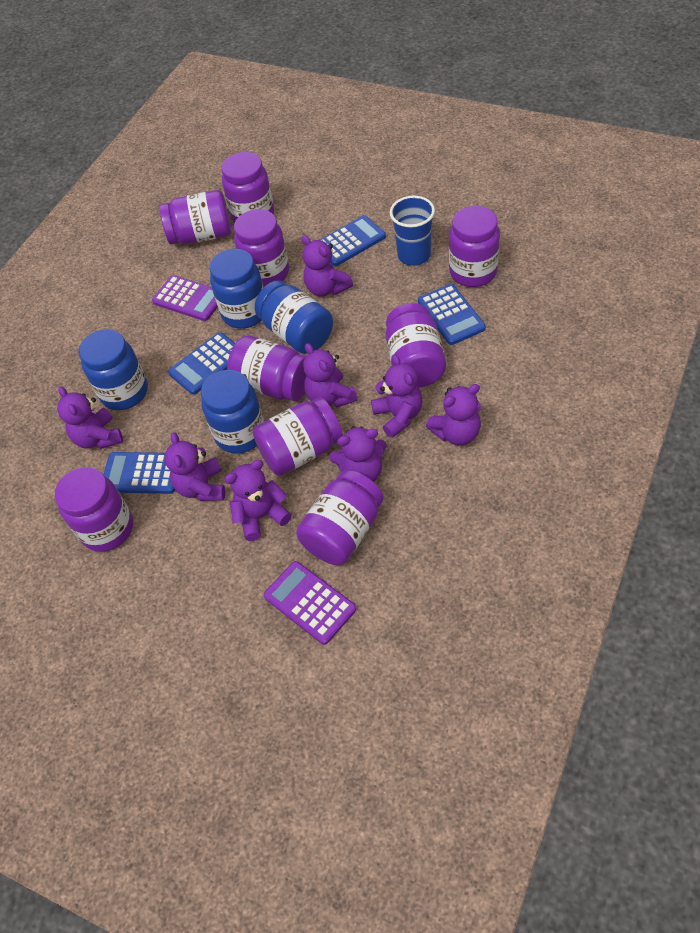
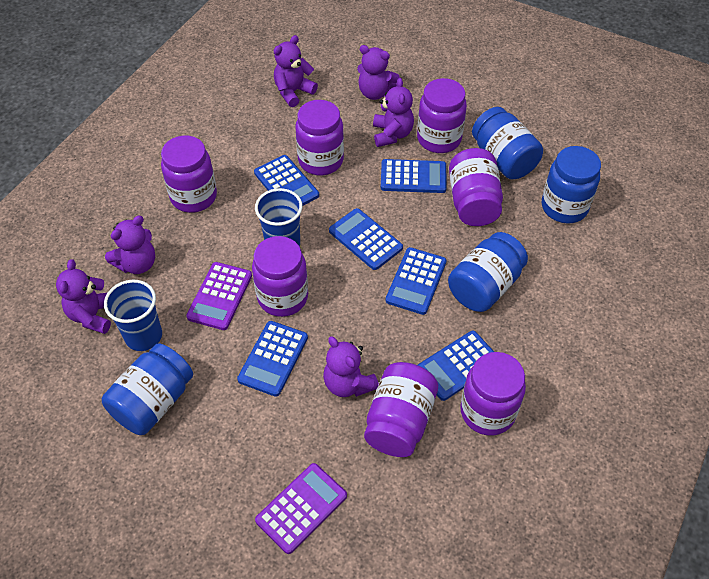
blue calculator: 4 -> 6
blue cup: 1 -> 2
purple jar: 9 -> 7
purple teddy bear: 8 -> 6

